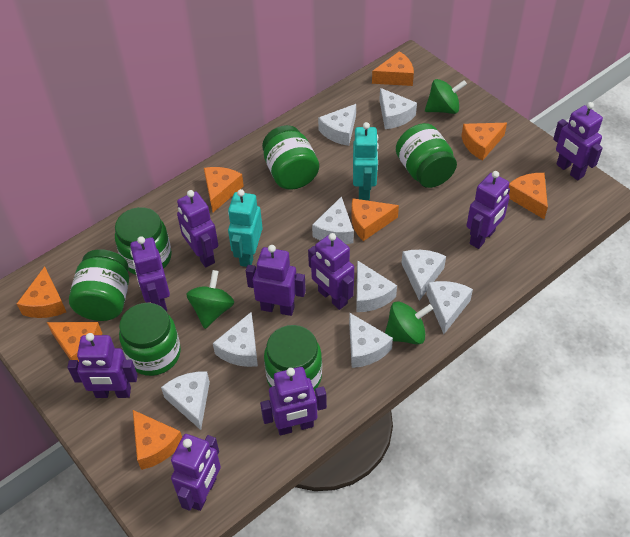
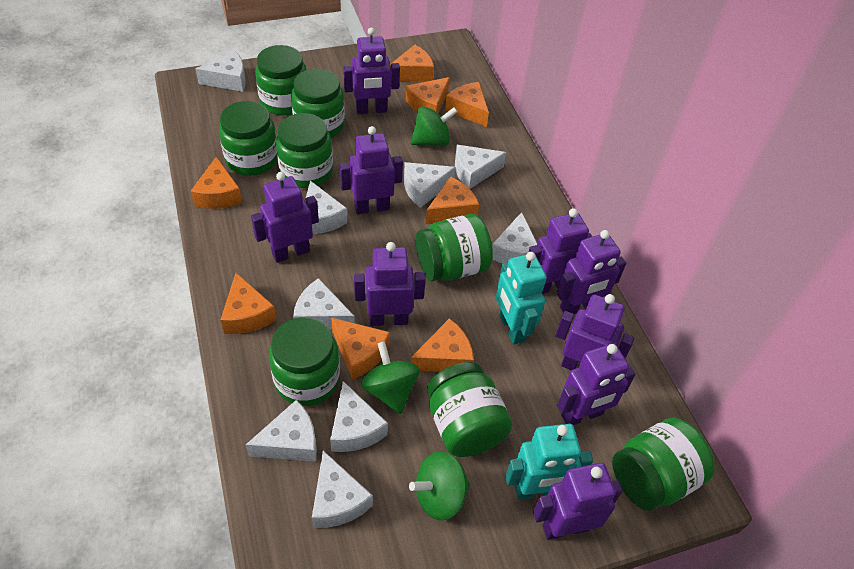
green jar: 6 -> 8

